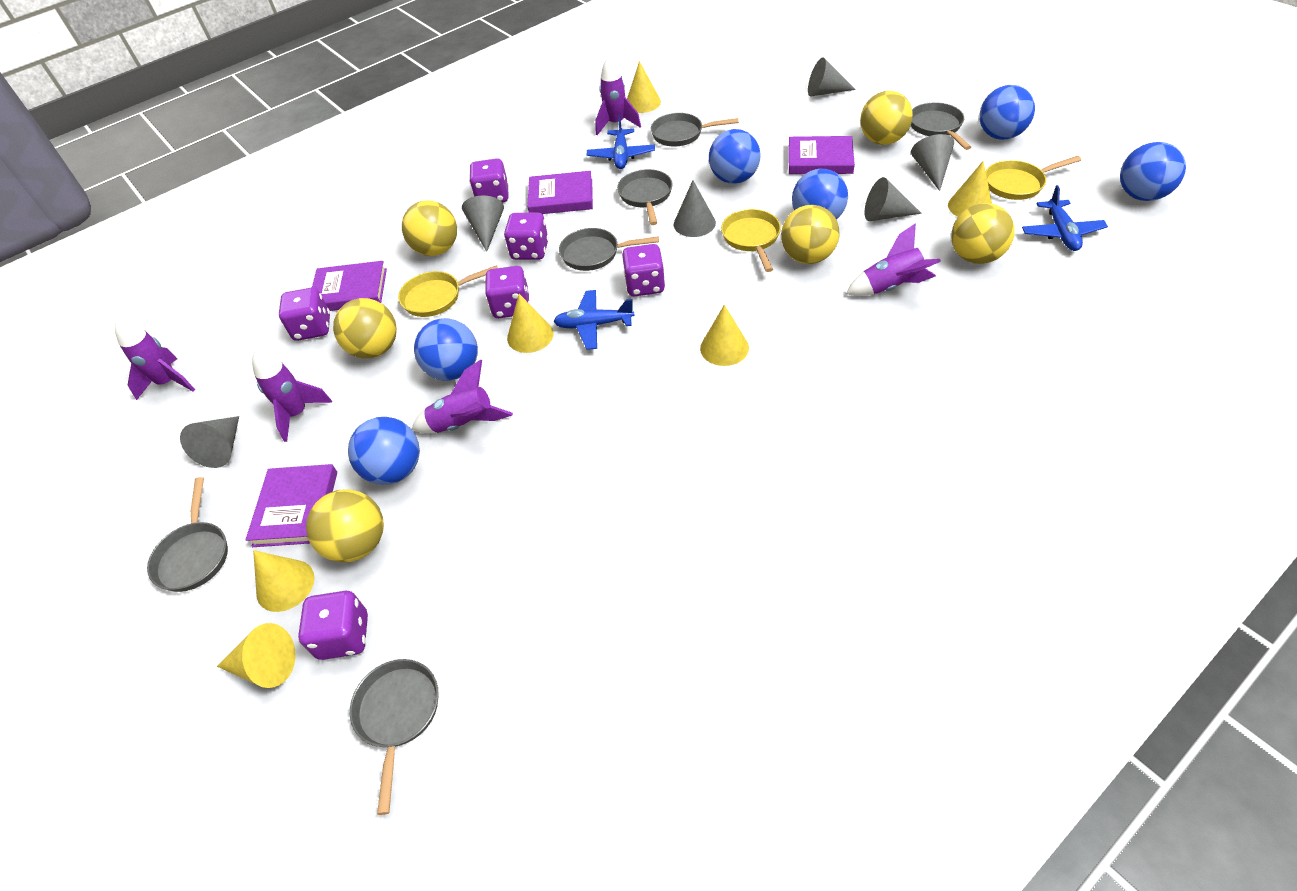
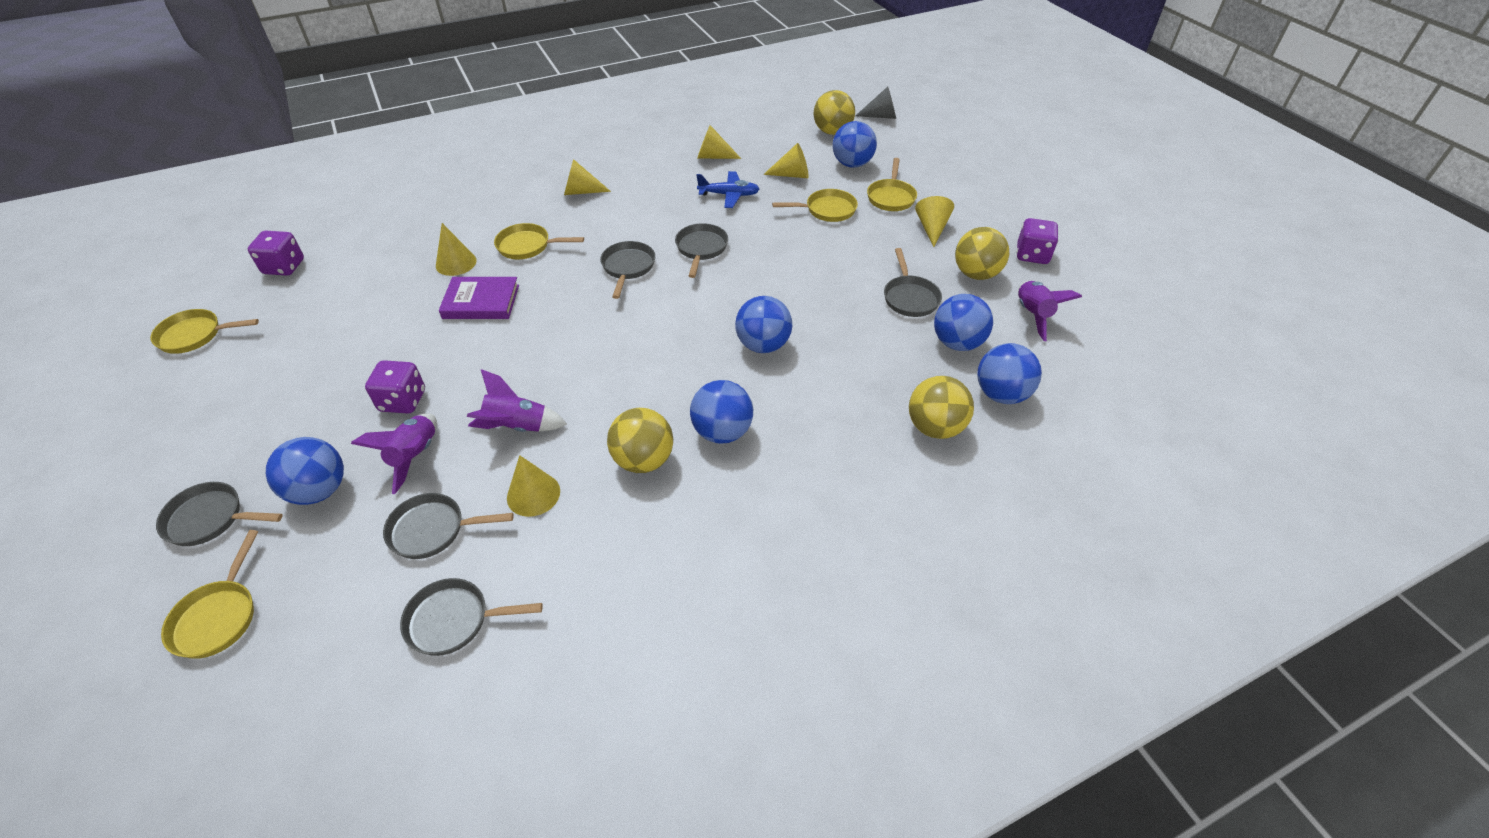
blue plane: 3 -> 1
grey cone: 6 -> 1
purple book: 4 -> 1
purple dice: 6 -> 3
purple rocket: 5 -> 3
yellow ball: 6 -> 4
yellow pan: 3 -> 5

